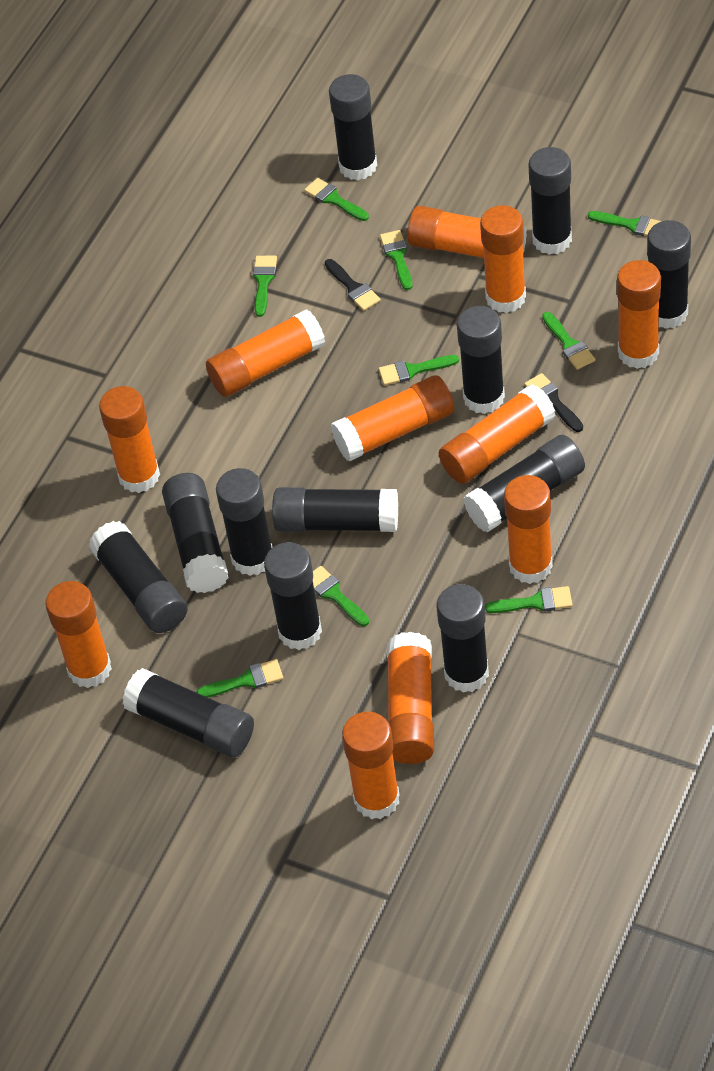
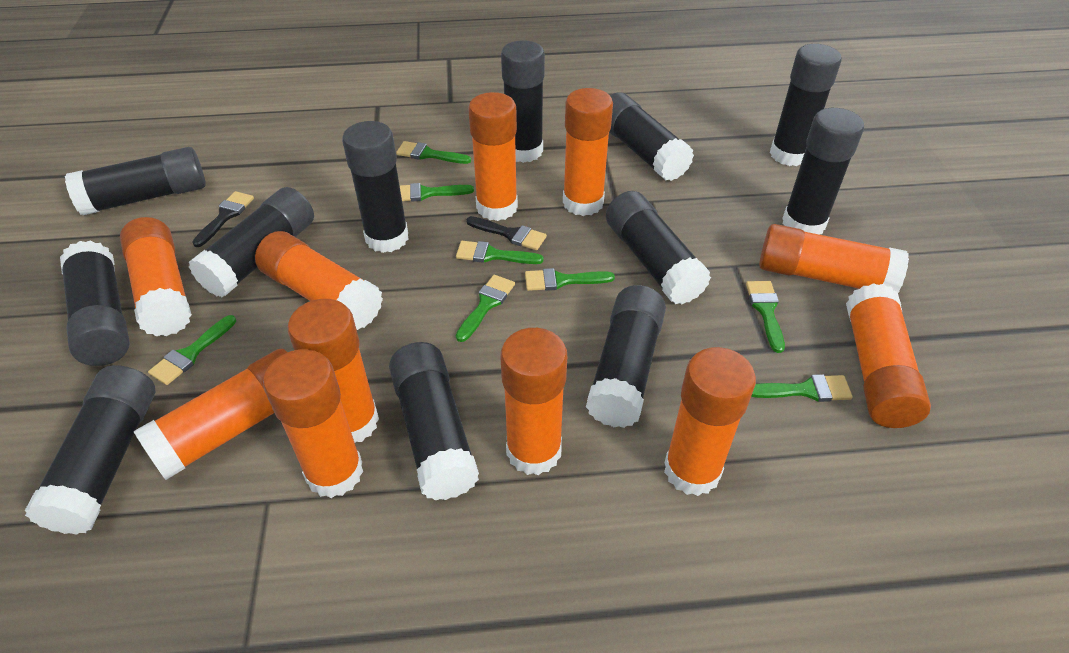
green brush: 9 -> 8

